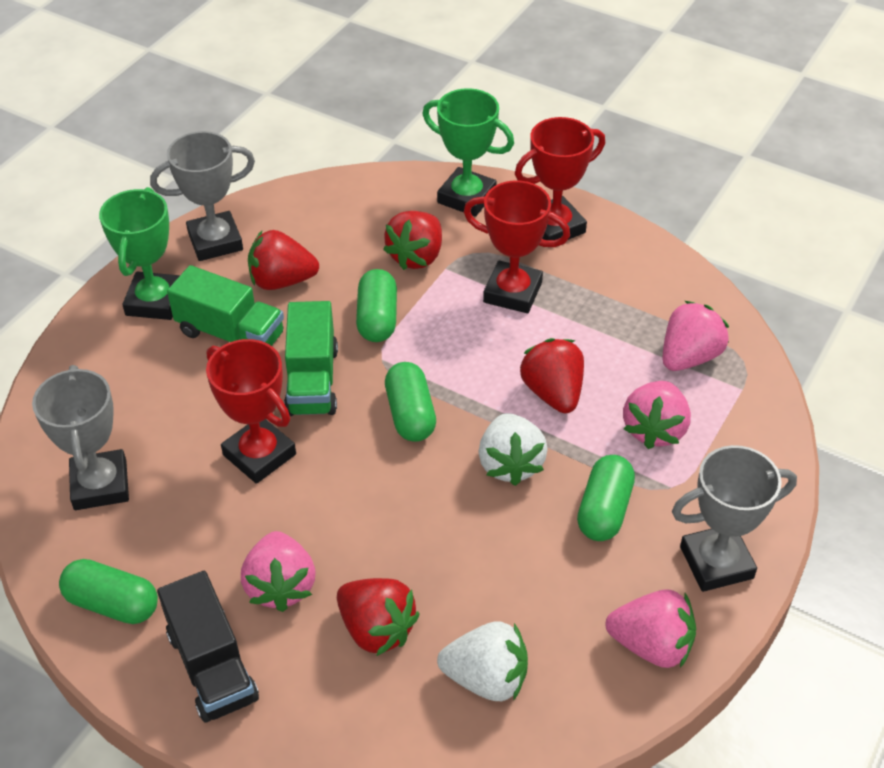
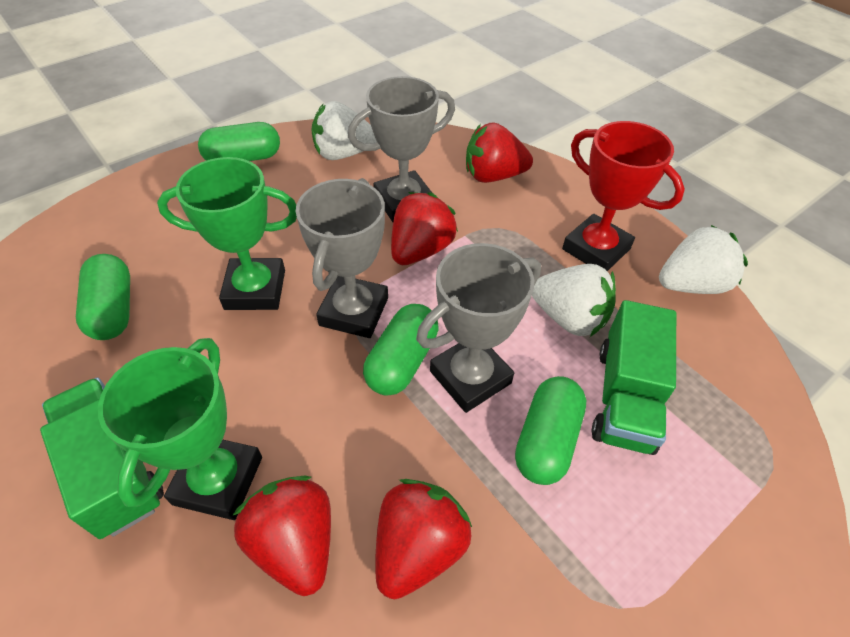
black truck: 1 -> 0
pink strawberry: 4 -> 0
red trophy: 3 -> 1
white strawberry: 2 -> 3

